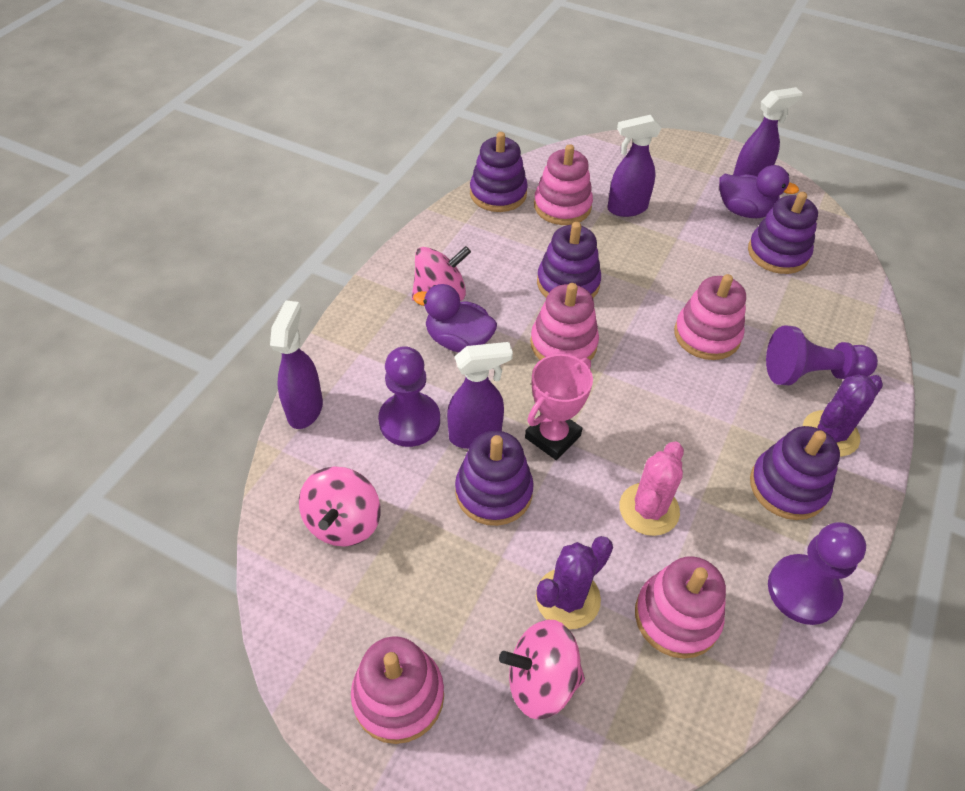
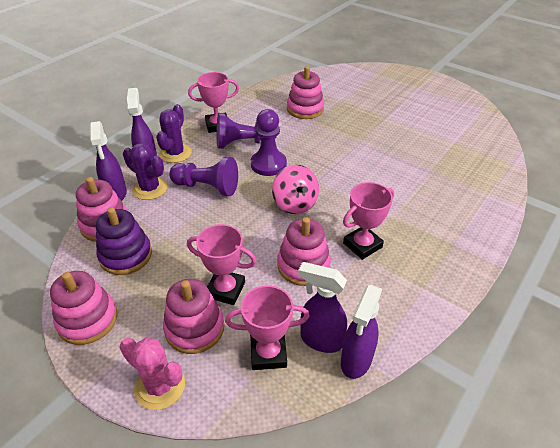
pink spinning top: 3 -> 1
pink trophy: 1 -> 4
purple duck: 2 -> 0
purple stacking toy: 5 -> 1

